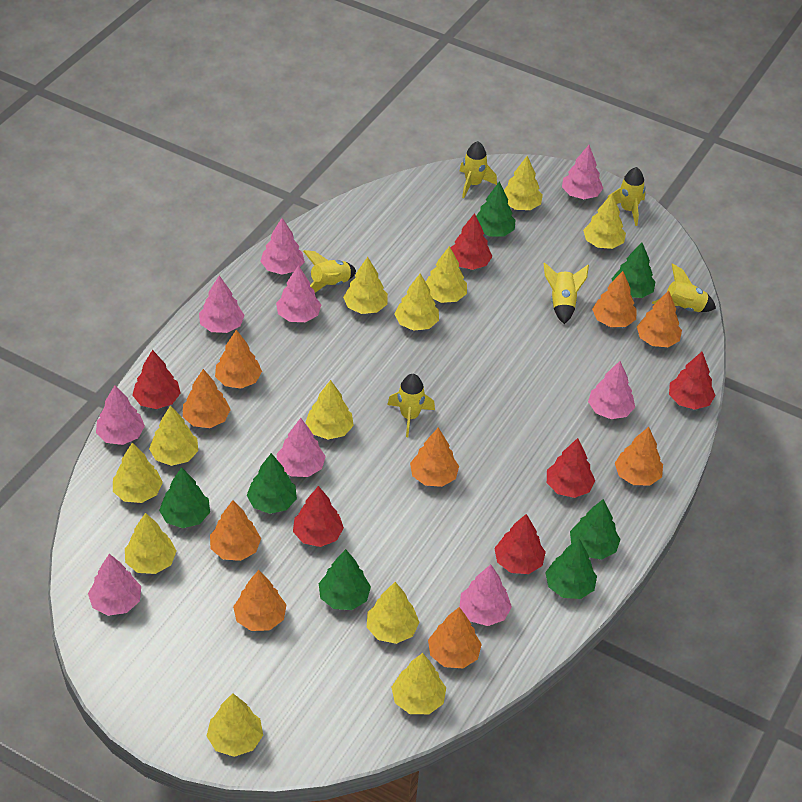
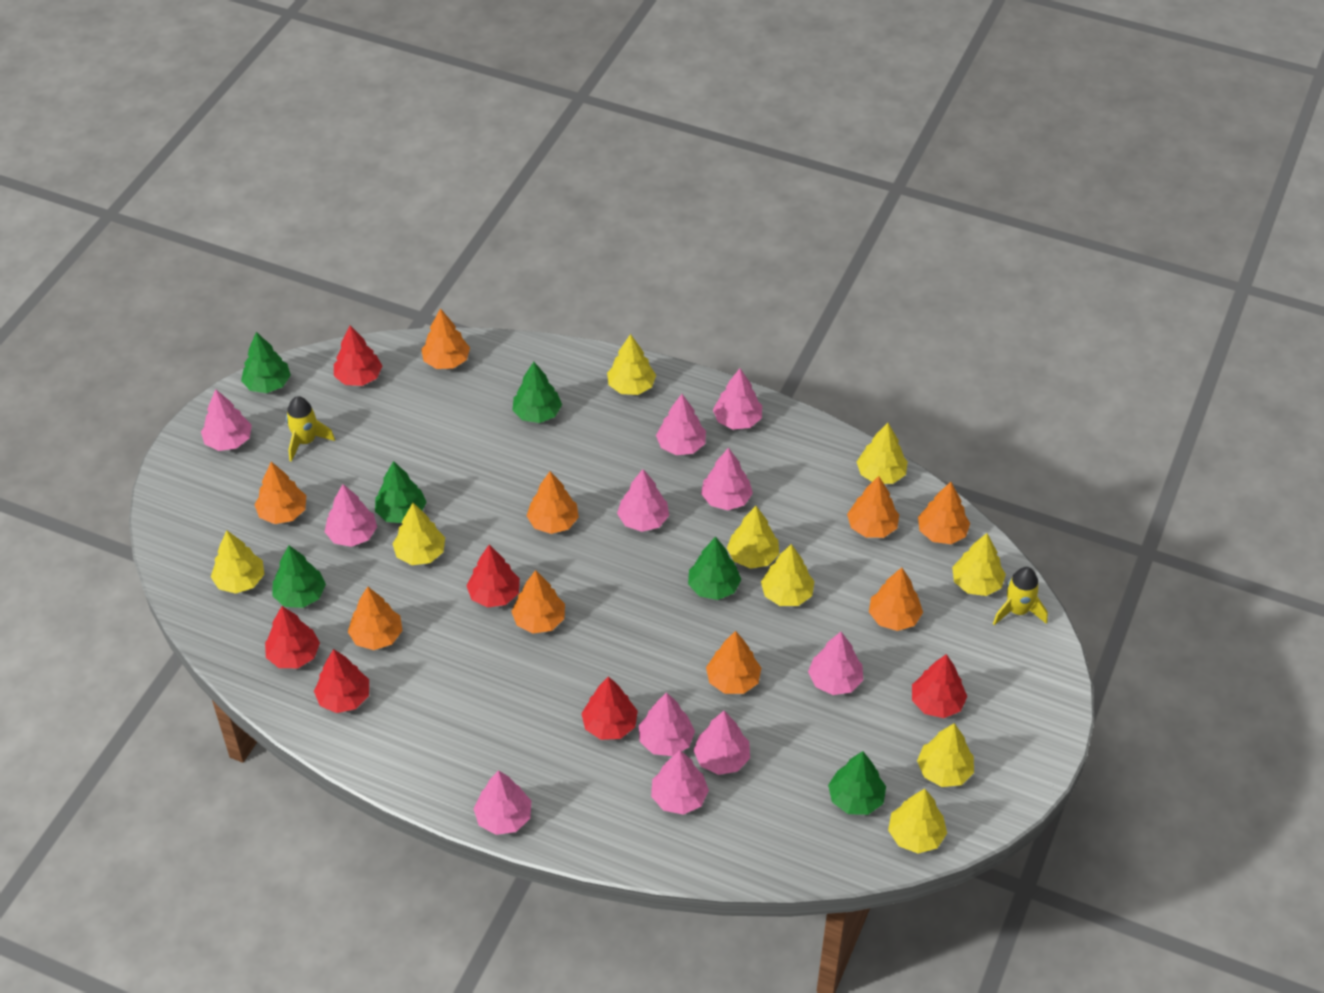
green tree: 7 -> 6
pink tree: 9 -> 11
yellow rocket: 6 -> 2
yellow tree: 12 -> 9

